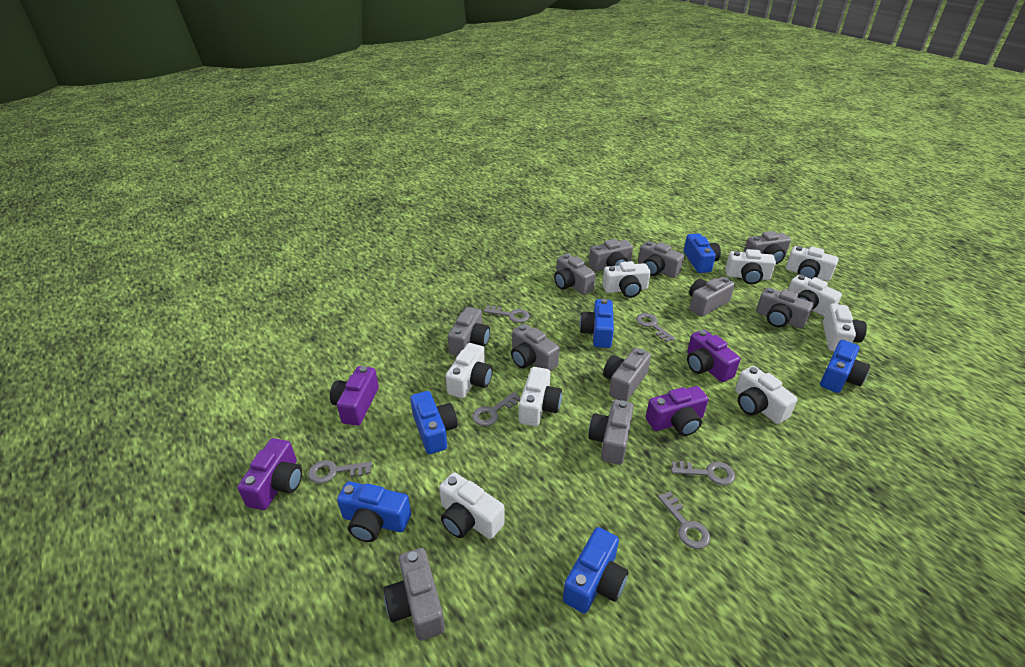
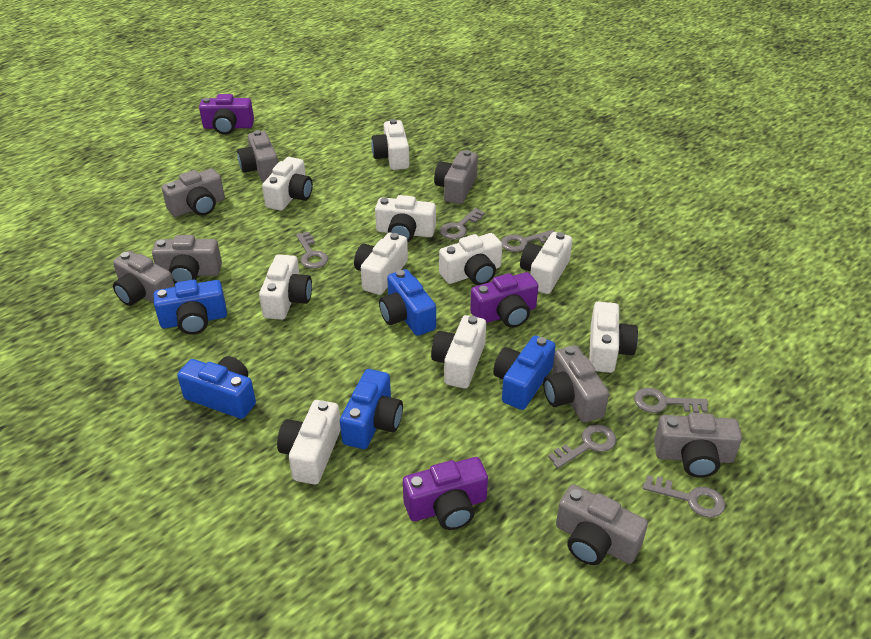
blue camera: 6 -> 5
grey camera: 11 -> 8
purple camera: 4 -> 3
white camera: 9 -> 10

